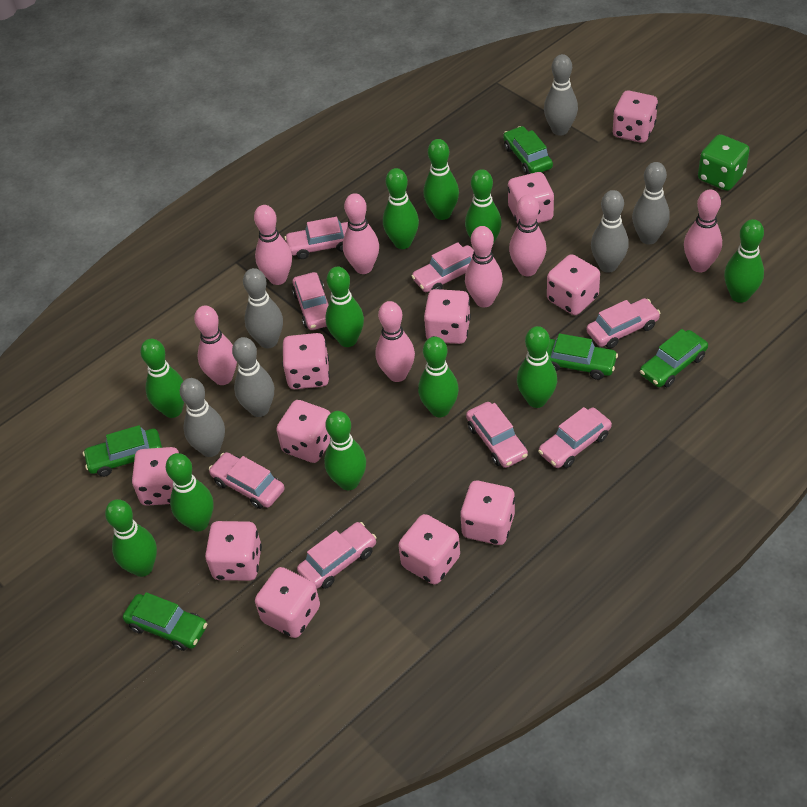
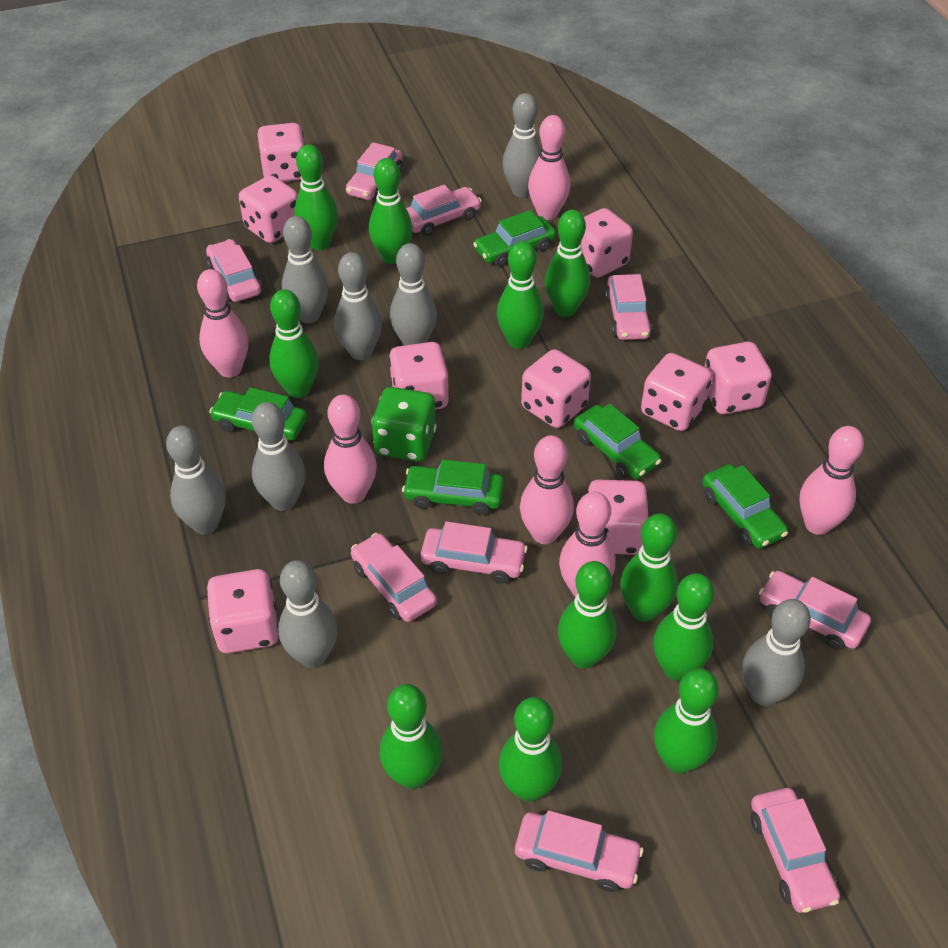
grey bowling pin: 6 -> 8
pink bowling pin: 7 -> 6
pink car: 8 -> 9
pink dice: 11 -> 9

